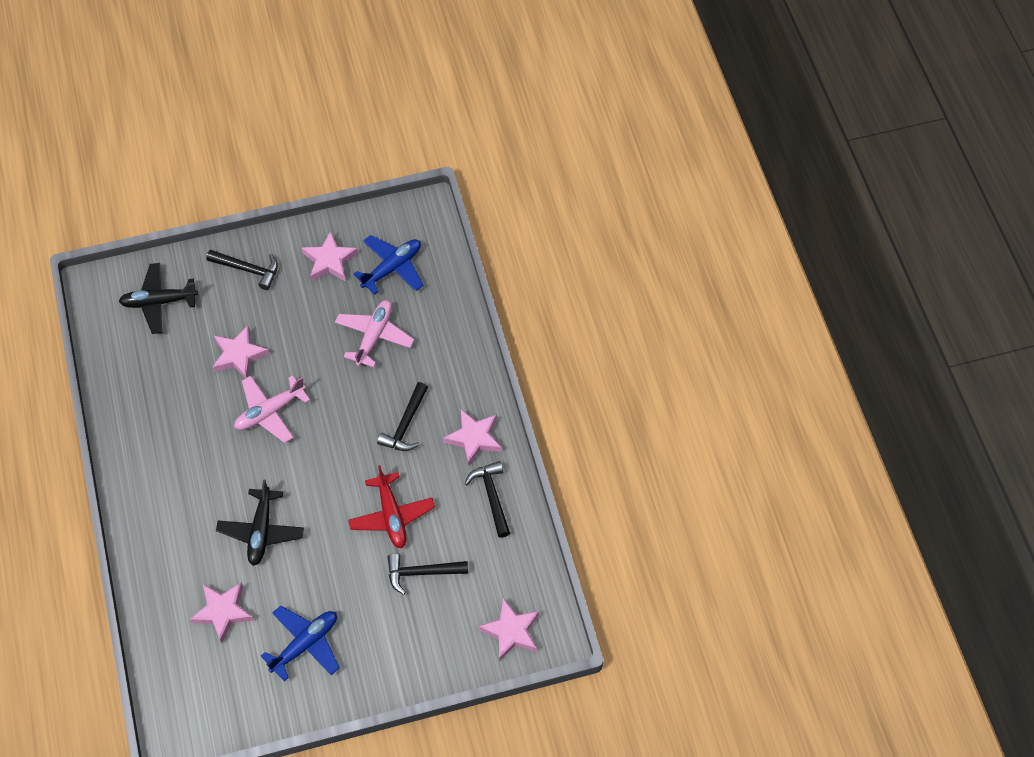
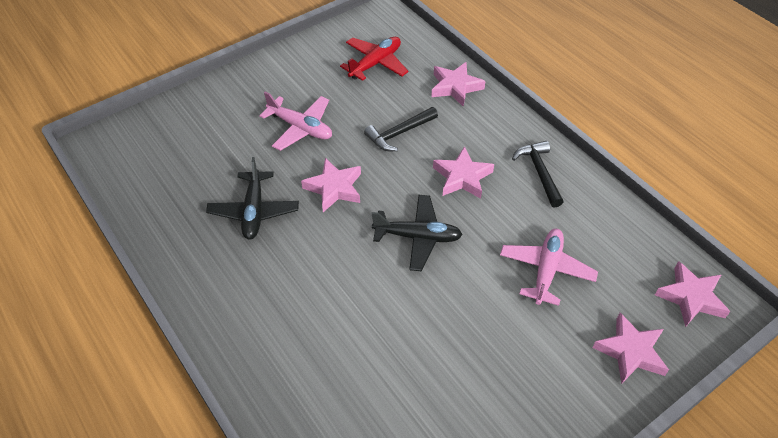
black hammer: 4 -> 2
blue plane: 2 -> 0

